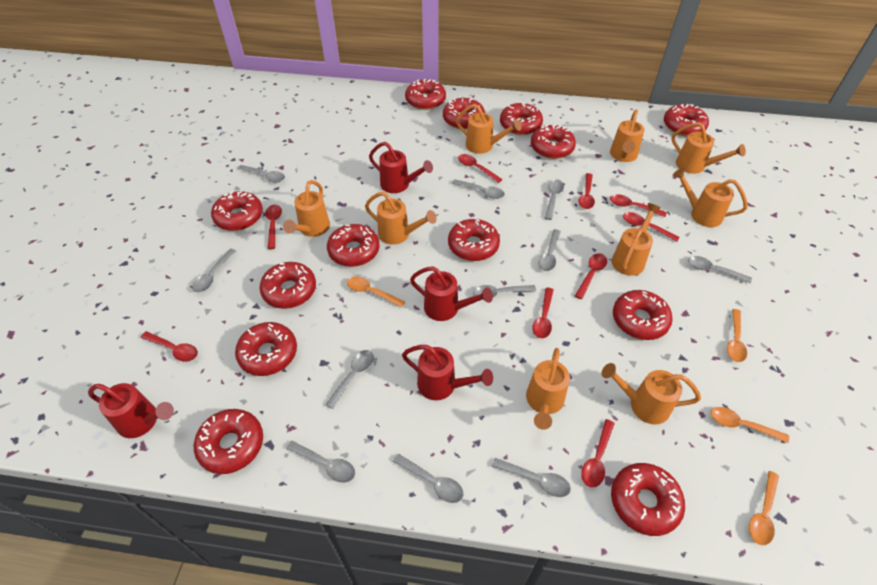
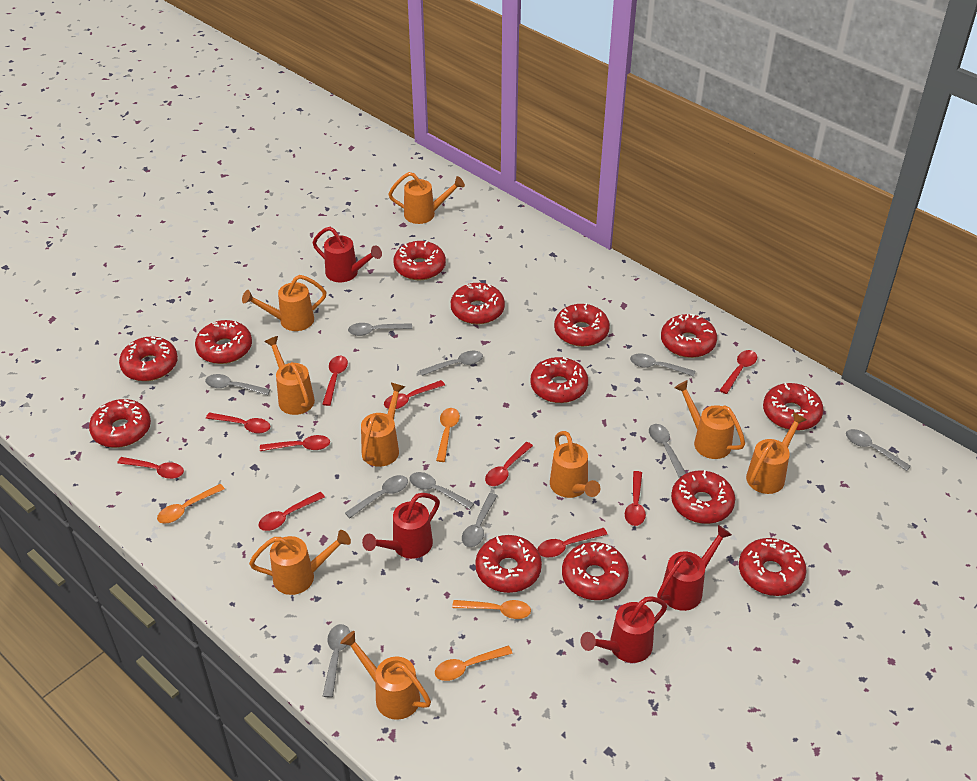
grey spoon: 11 -> 10
red spoon: 9 -> 10

